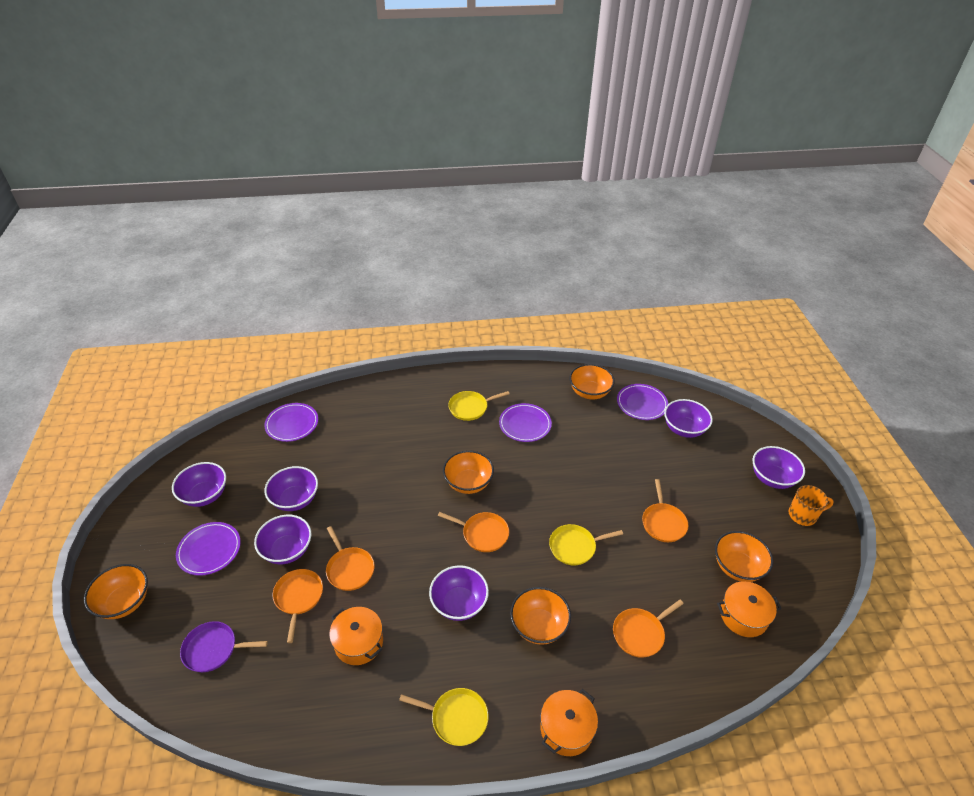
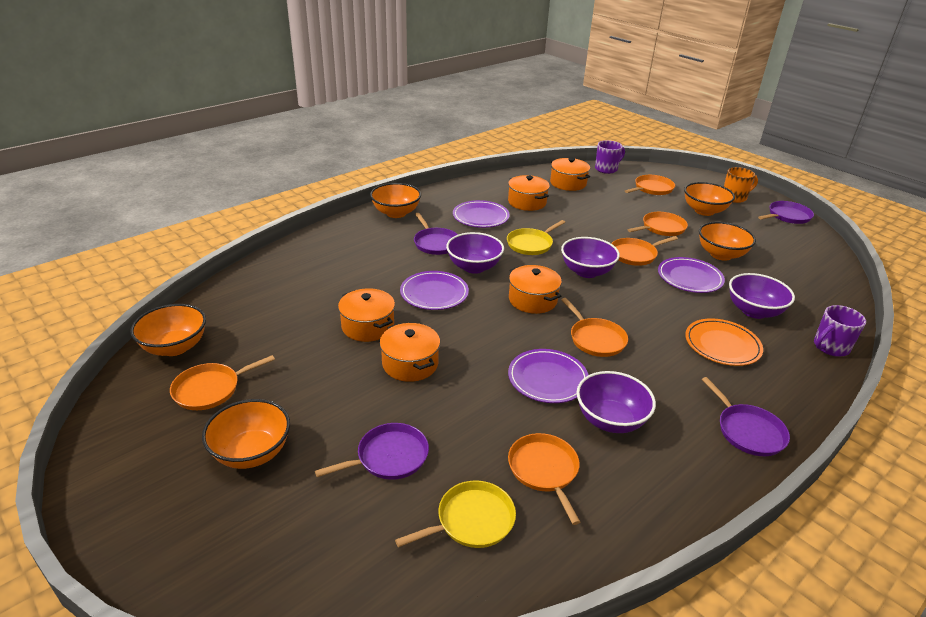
orange pan: 5 -> 6
orange plate: 0 -> 1
orange pot: 3 -> 5
purple bowl: 6 -> 4
purple mug: 0 -> 2
purple pan: 1 -> 4
yellow pan: 3 -> 2

